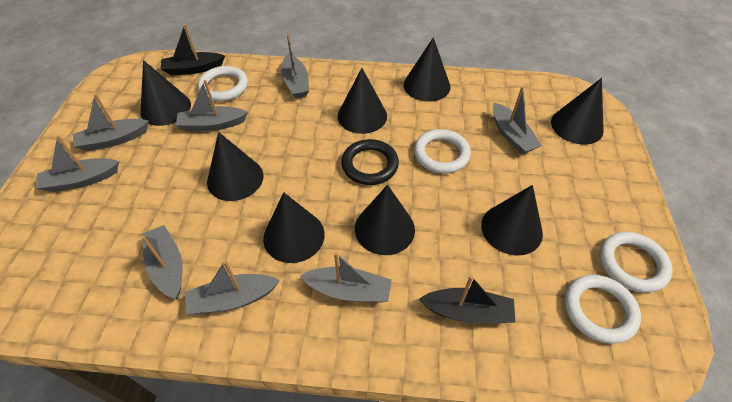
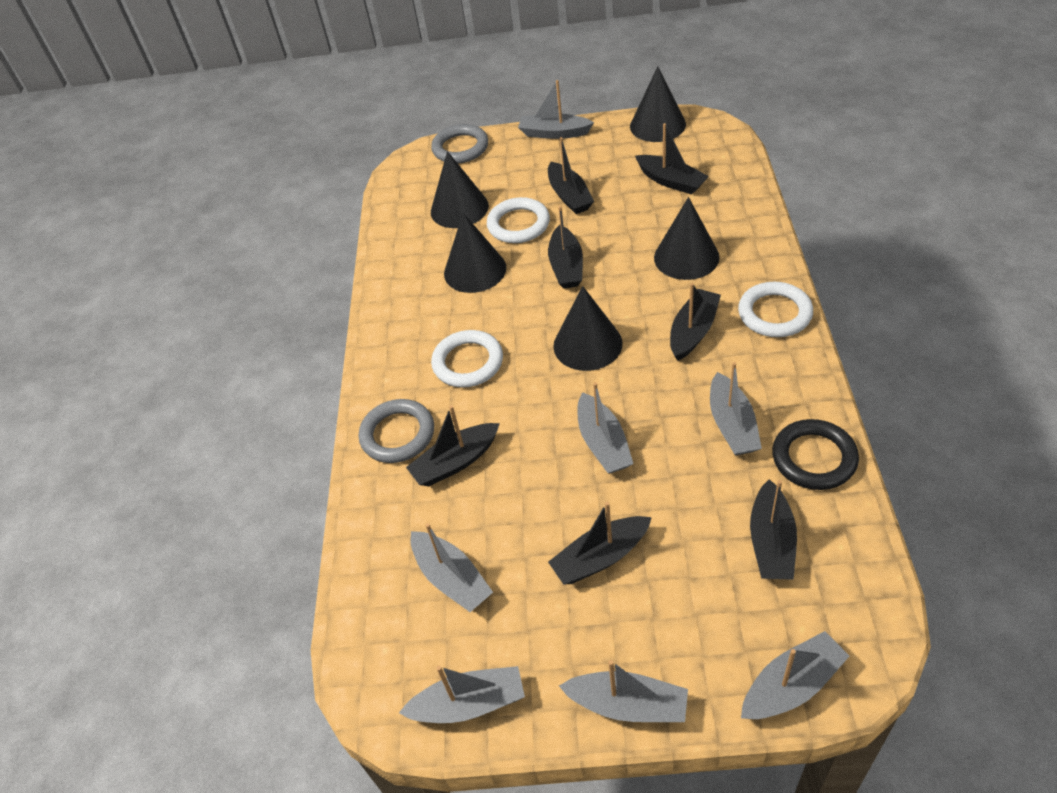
black boat: 2 -> 7
black cone: 8 -> 5
grey boat: 8 -> 7
grey ring: 0 -> 2
white ring: 4 -> 3

